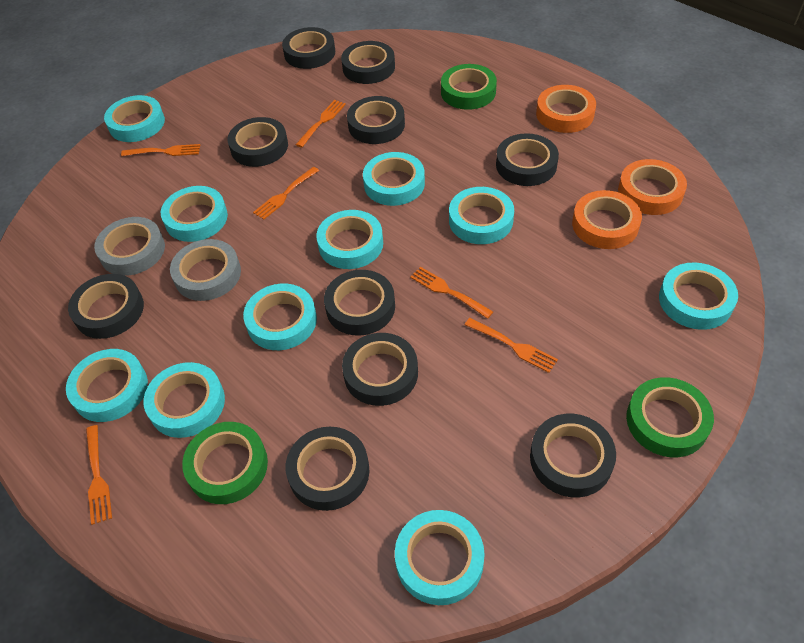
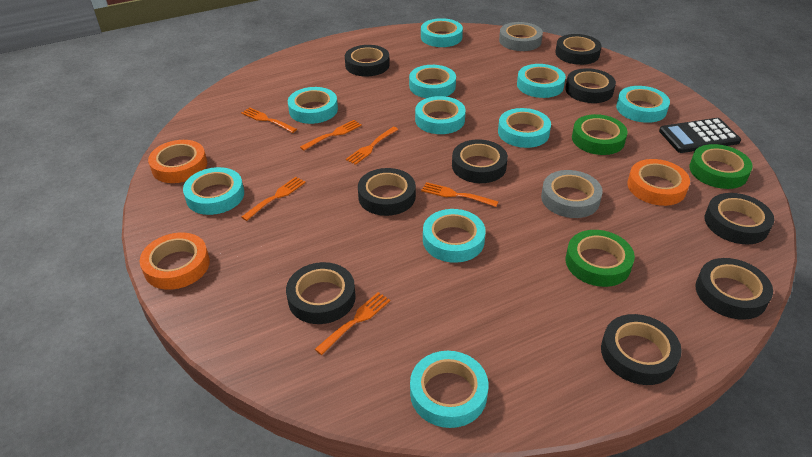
black calculator: 0 -> 1
black tape: 10 -> 9

